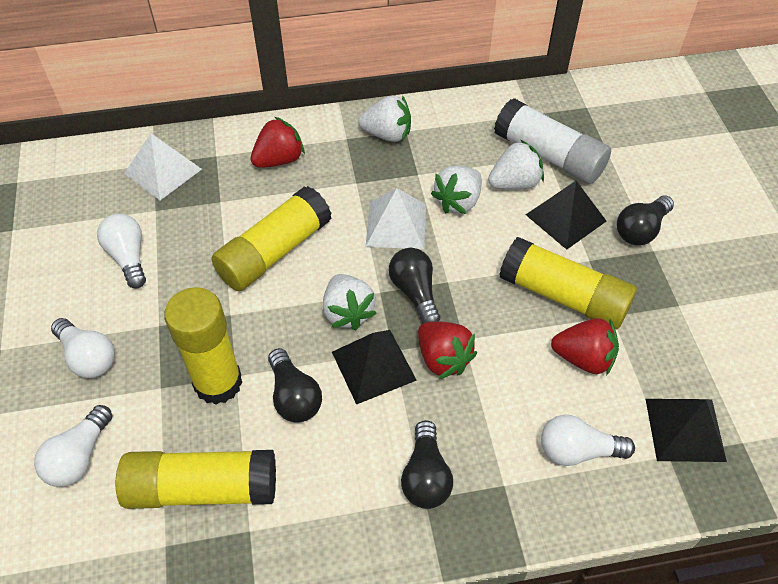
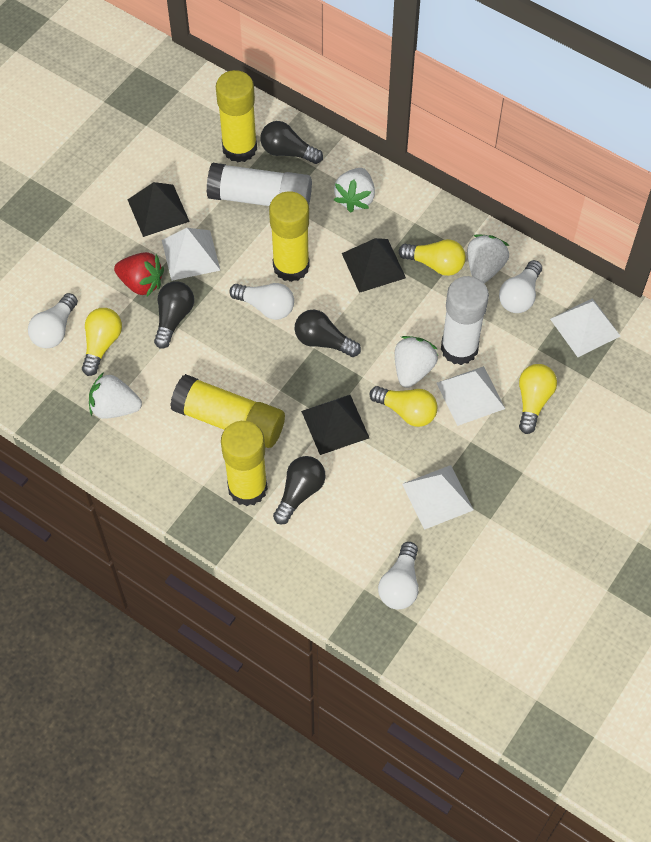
red strawberry: 3 -> 1
white glue stick: 1 -> 2
white pyramid: 2 -> 4
yellow light bulb: 0 -> 4

